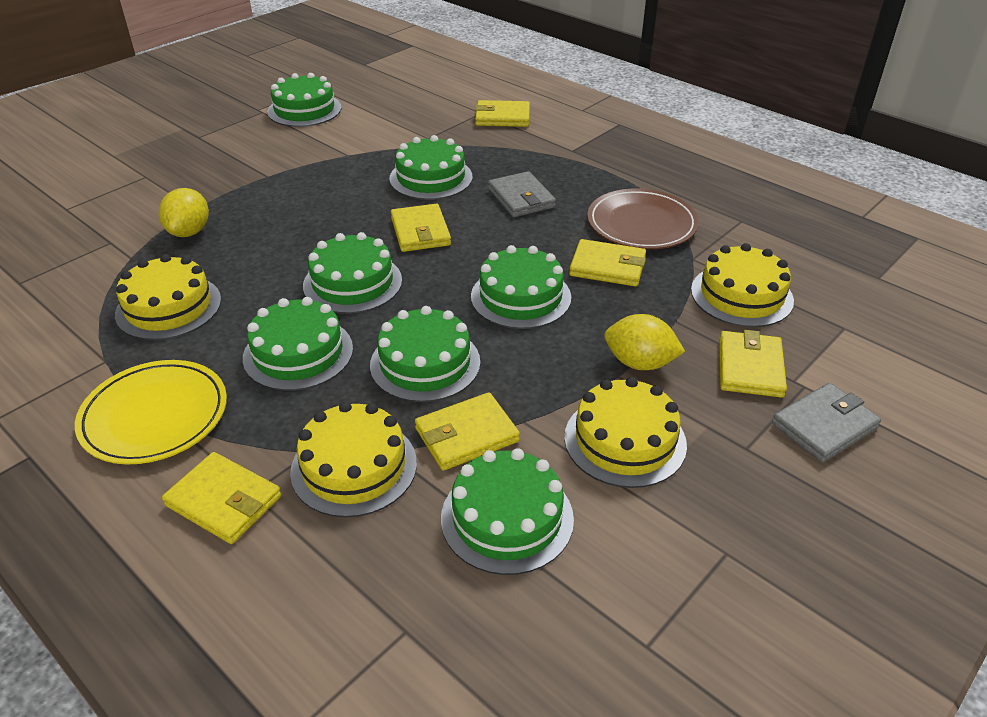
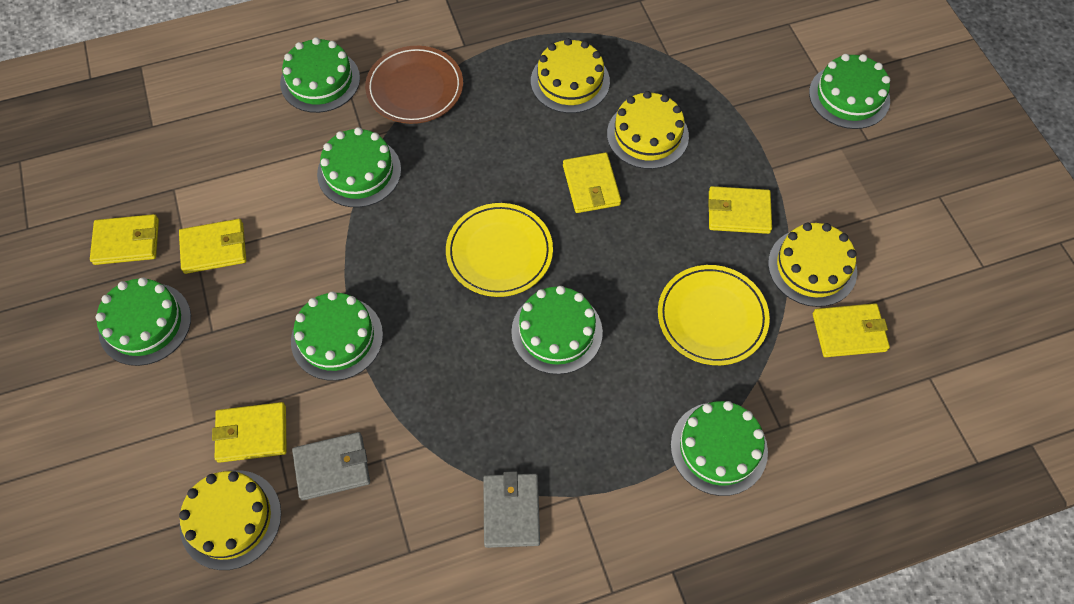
yellow lemon: 2 -> 0
yellow plate: 1 -> 2

